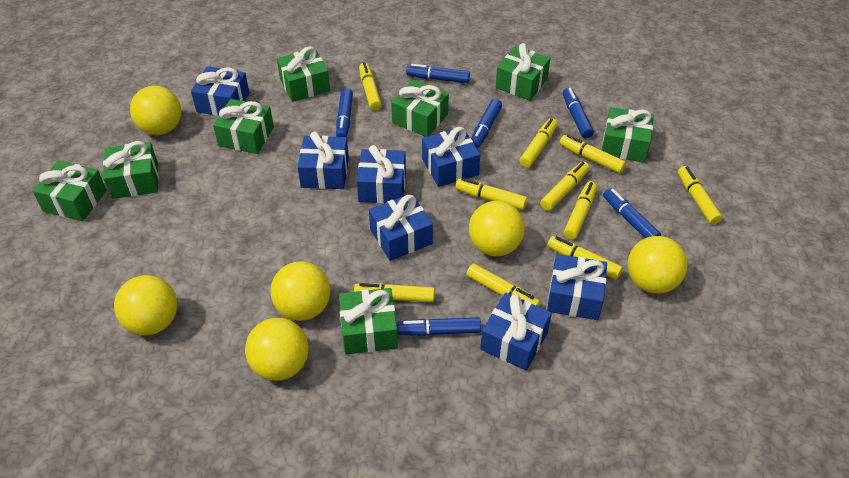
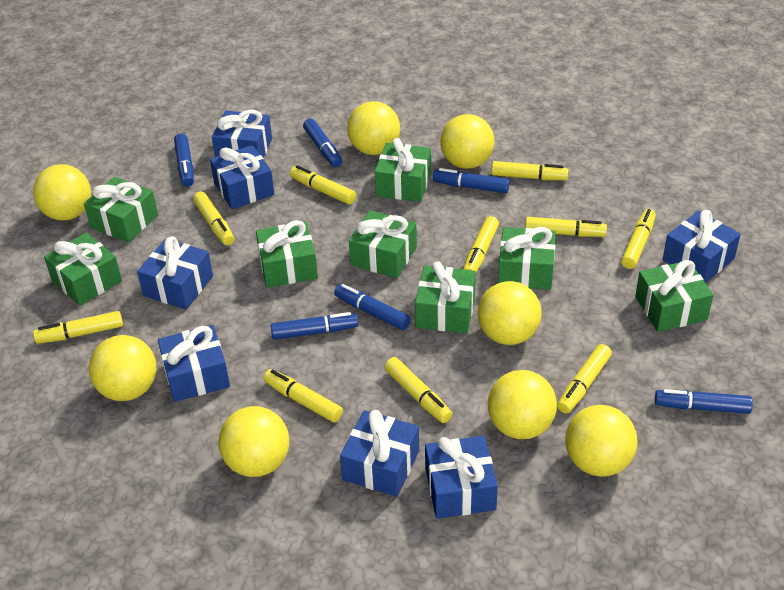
yellow ball: 6 -> 8

